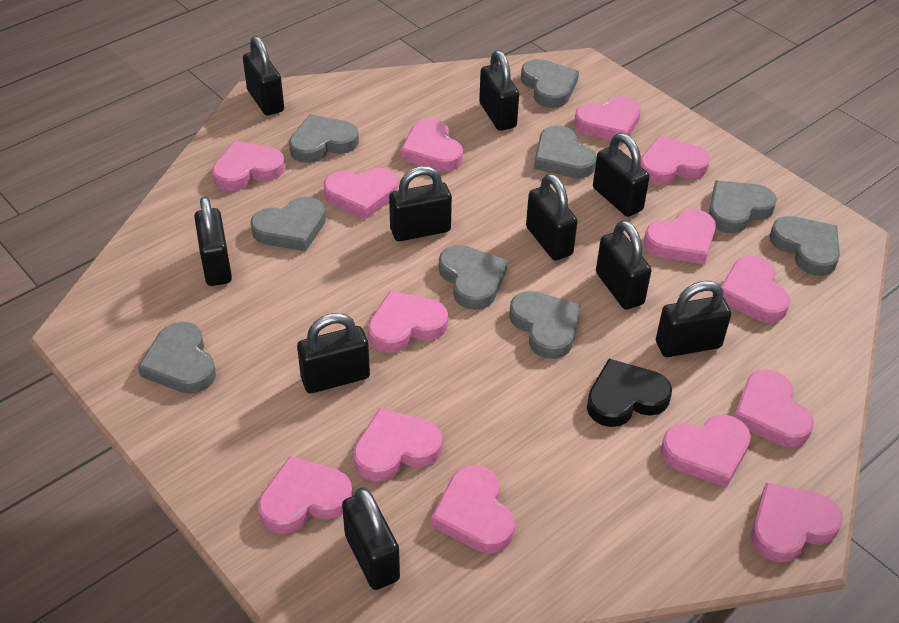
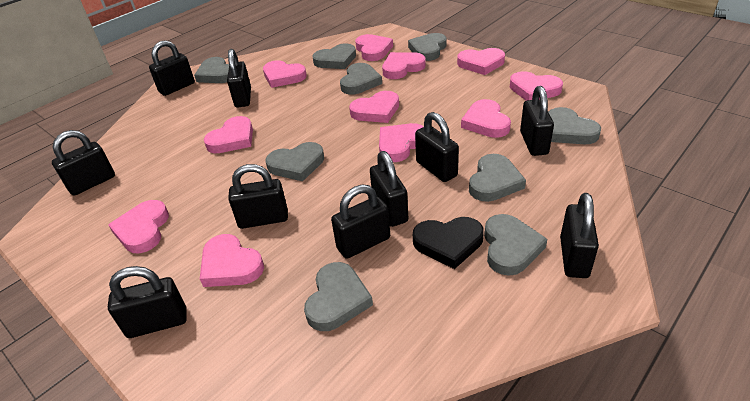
pink heart: 14 -> 11

